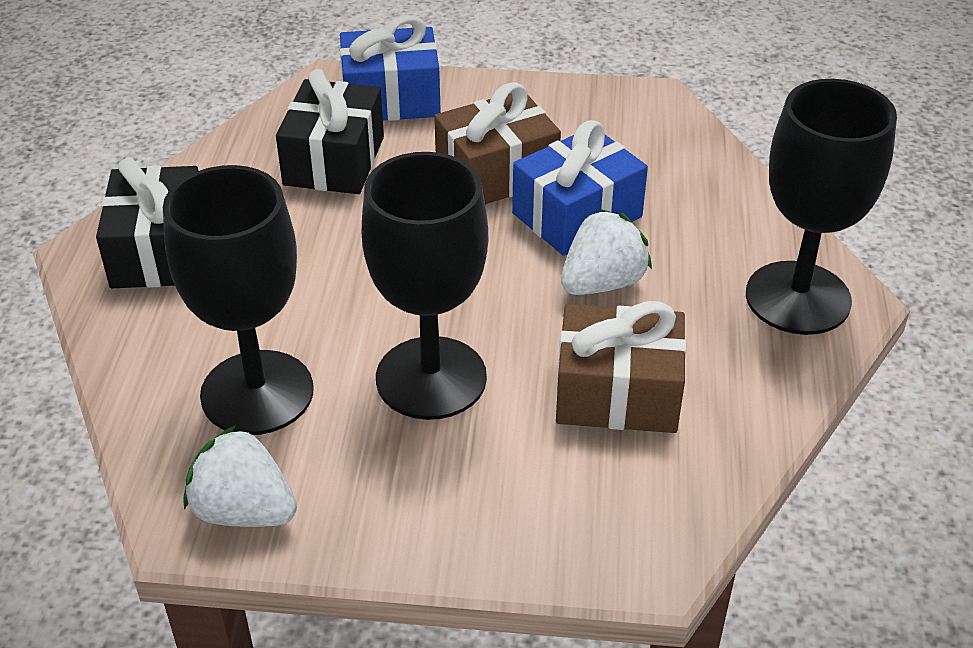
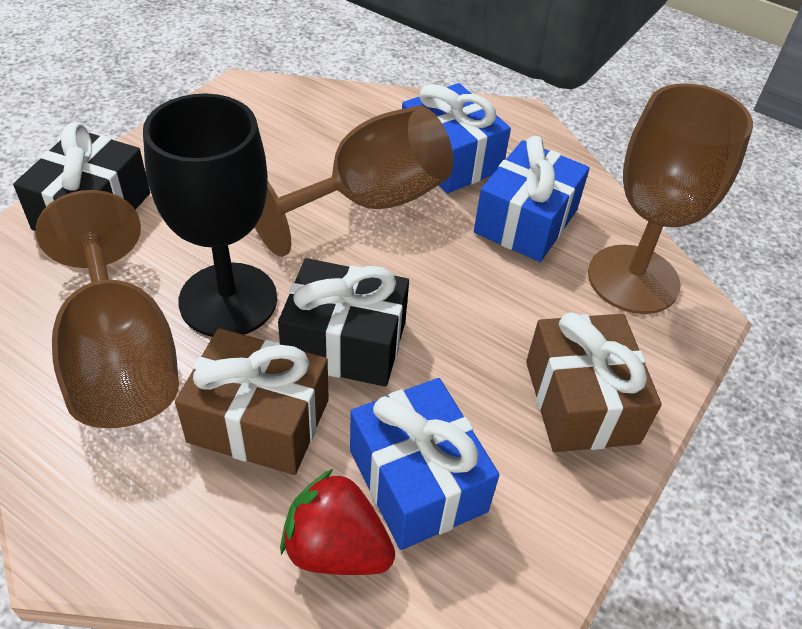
black goblet: 3 -> 1
blue gift: 2 -> 3
brown goblet: 0 -> 3
red strawberry: 0 -> 1
white strawberry: 2 -> 0

